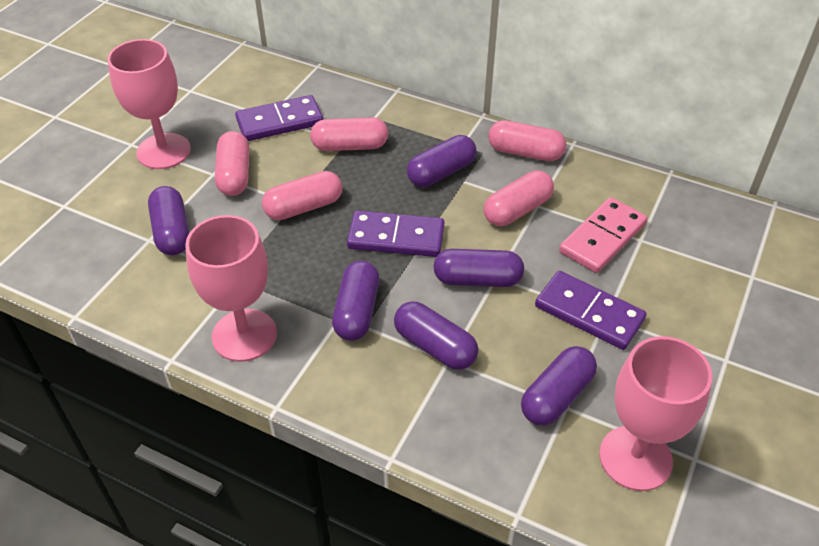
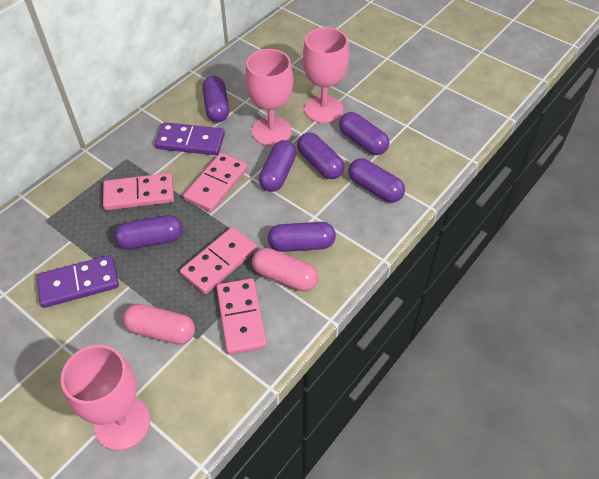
pink capsule: 5 -> 2
pink domino: 1 -> 4
purple capsule: 6 -> 7
purple domino: 3 -> 2

